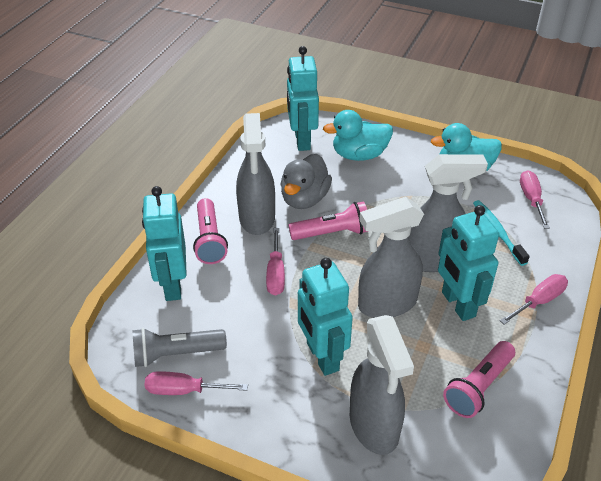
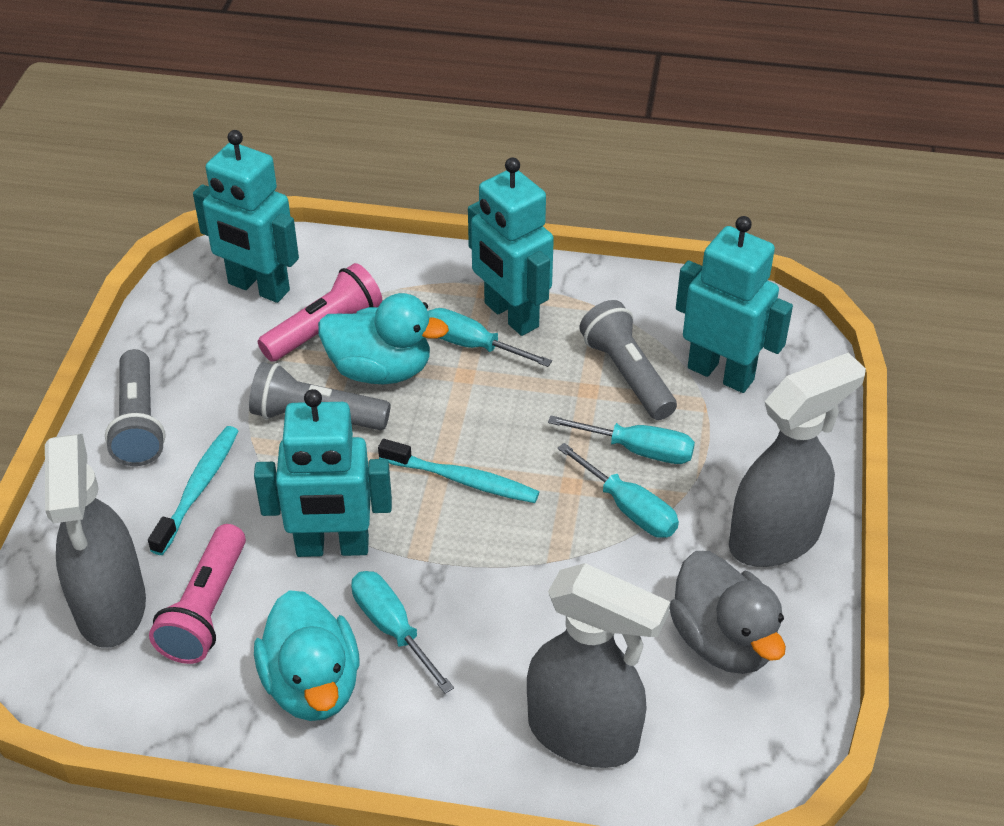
grey flashlight: 1 -> 3
grey spray bottle: 4 -> 3
pink flashlight: 3 -> 2
pink screwdriver: 4 -> 0
turquoise screwdriver: 0 -> 4
turquoise toothbrush: 1 -> 2

